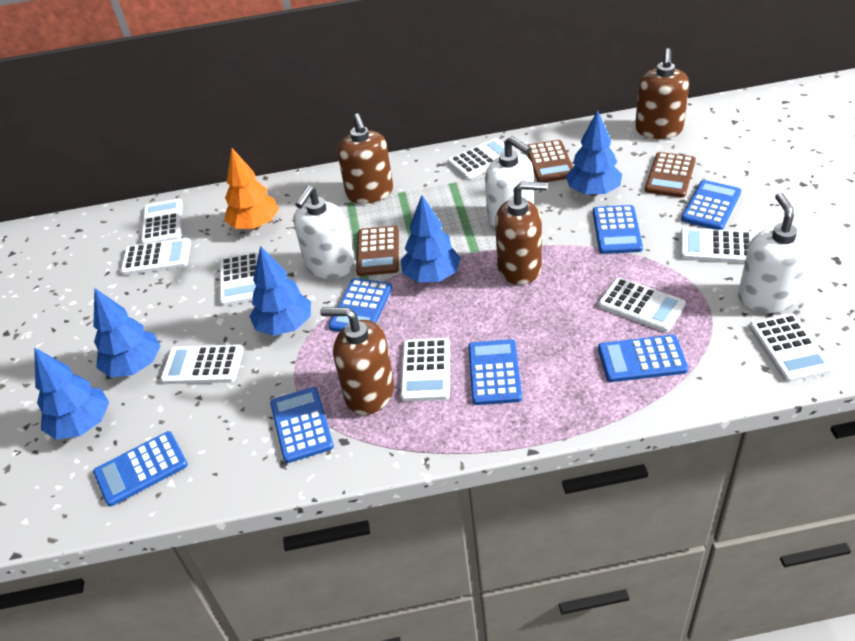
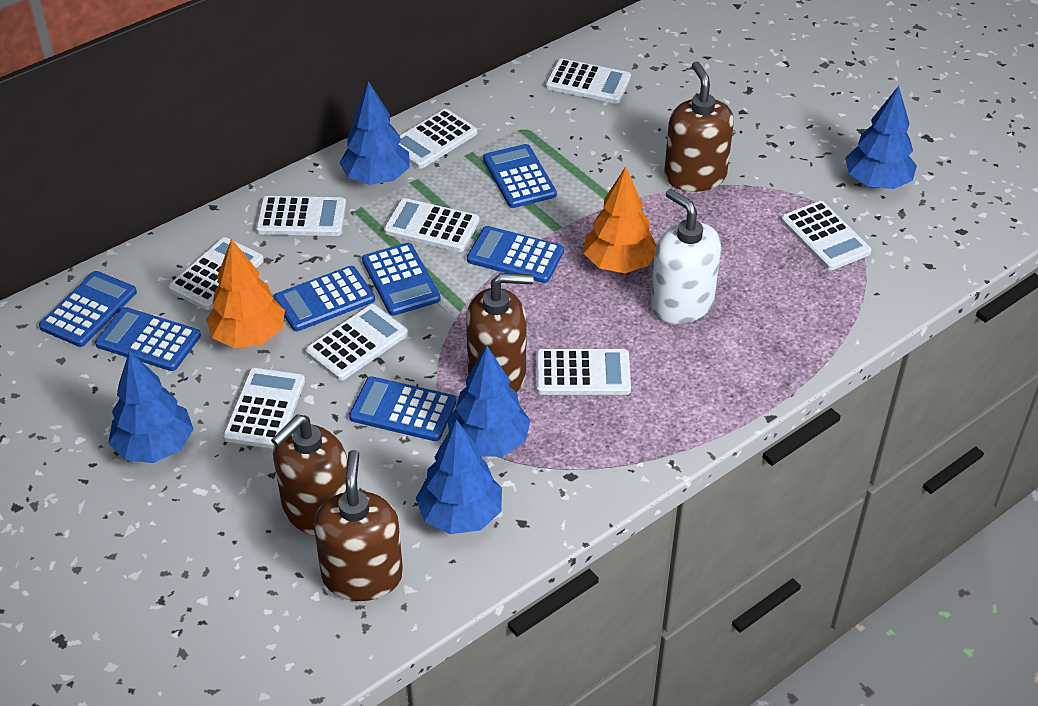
brown calculator: 3 -> 0
orange tree: 1 -> 2
white soap dispenser: 3 -> 1

